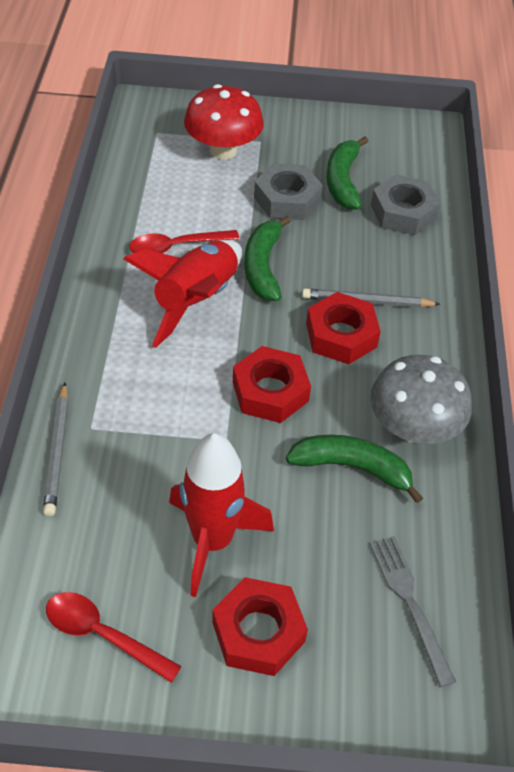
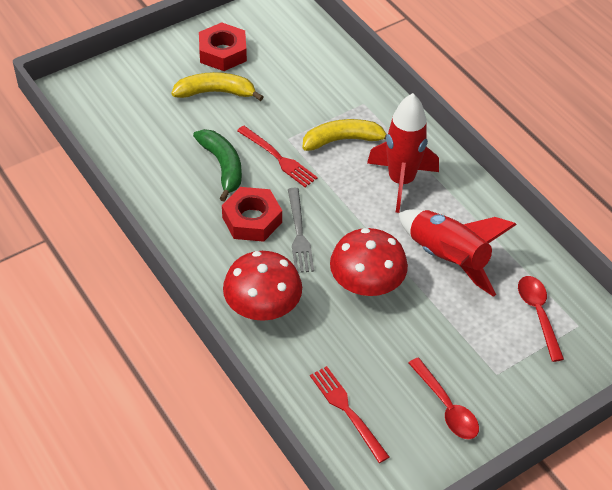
green banana: 3 -> 1
grey mushroom: 1 -> 0
grey nut: 2 -> 0
grey pencil: 2 -> 0
red fork: 0 -> 2
red mushroom: 1 -> 2
red nut: 3 -> 2
yellow banana: 0 -> 2

